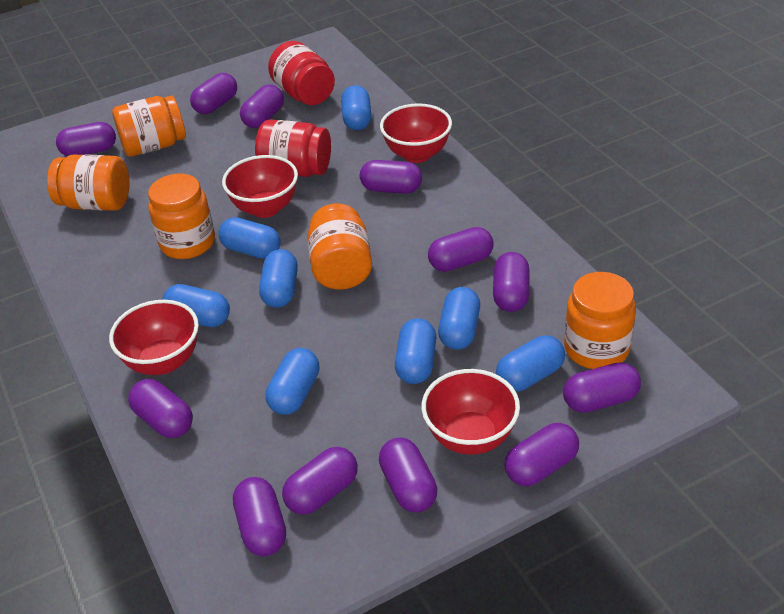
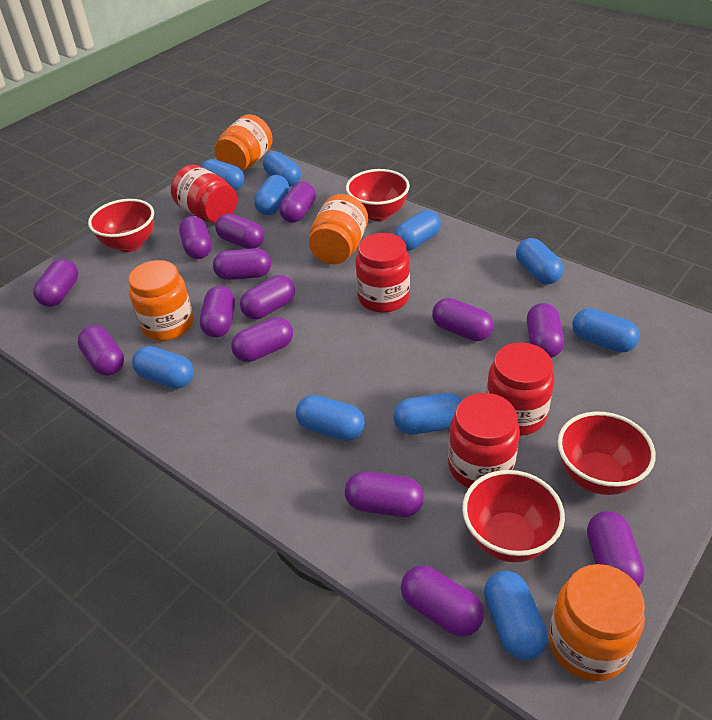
blue capsule: 8 -> 10
orange jar: 5 -> 4
purple capsule: 12 -> 14
red jar: 2 -> 4

